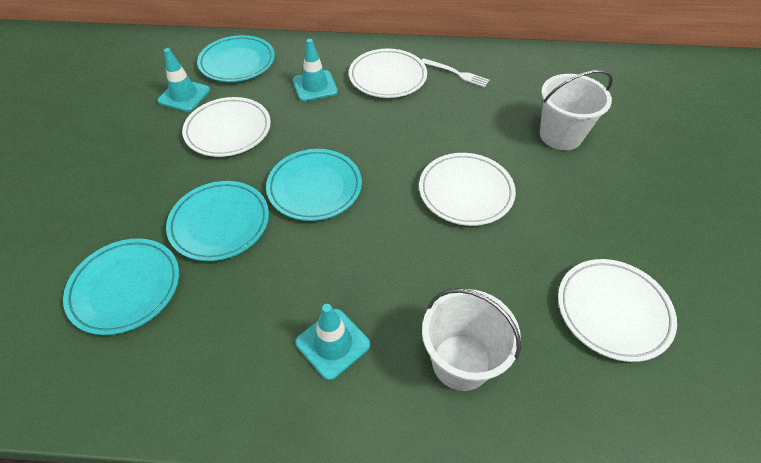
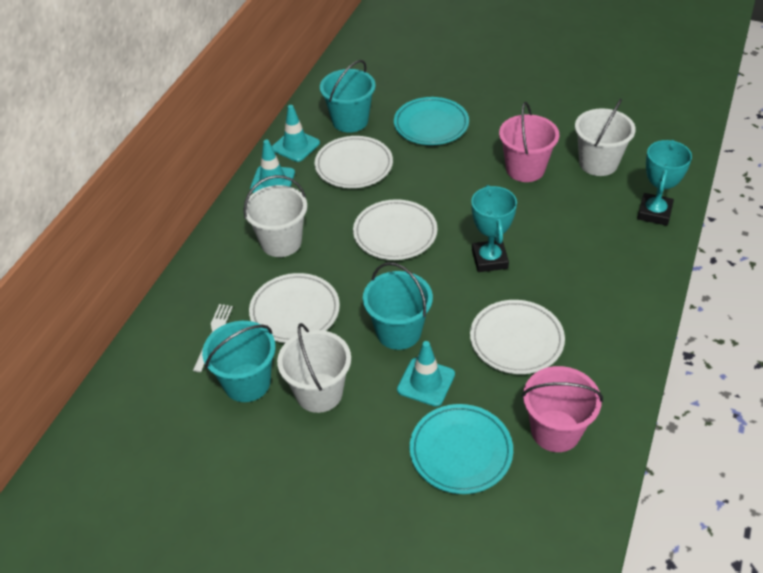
pink bucket: 0 -> 2
turquoise bucket: 0 -> 3
turquoise plate: 4 -> 2
turquoise trophy: 0 -> 2
white bucket: 2 -> 3

